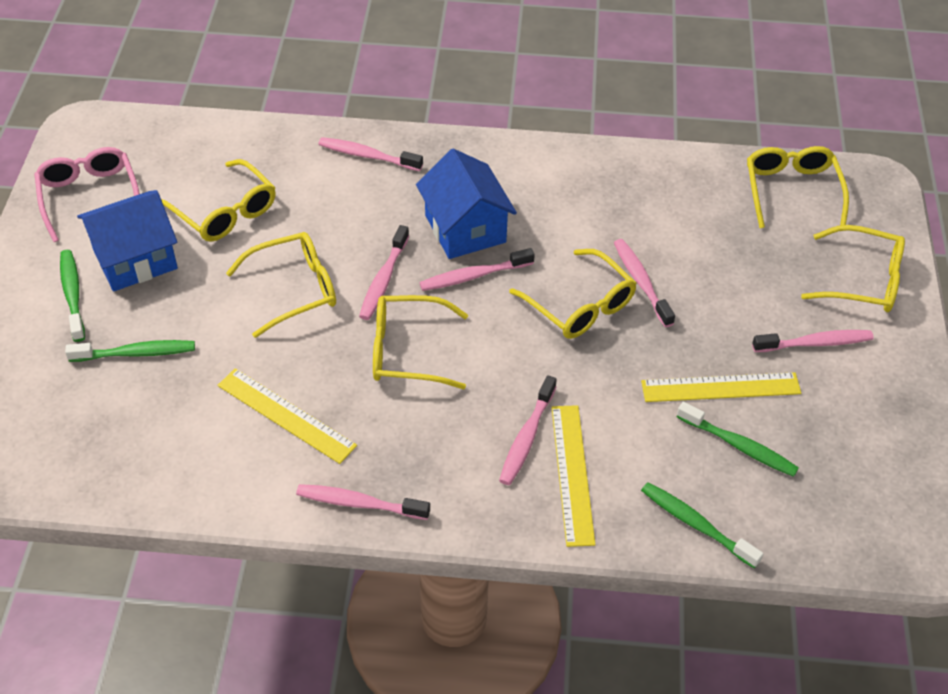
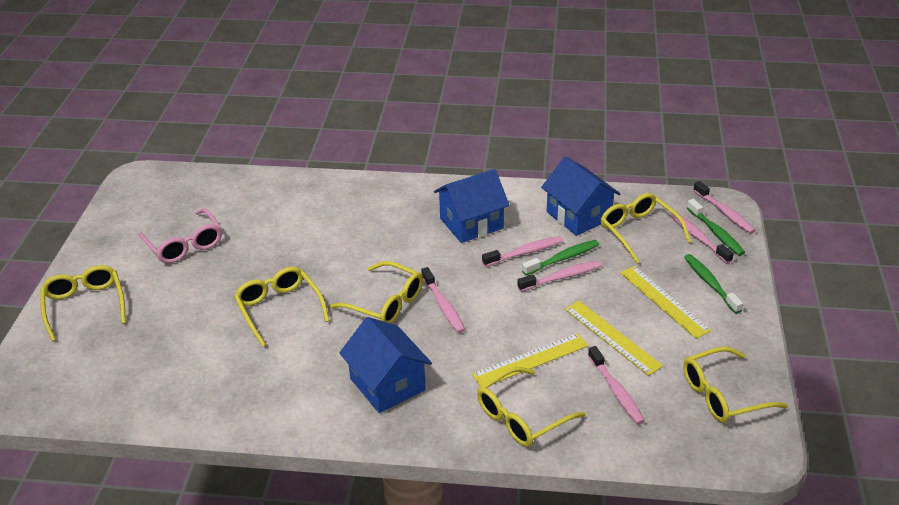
blue house: 2 -> 3
green toothbrush: 4 -> 3
pink toothbrush: 7 -> 6

